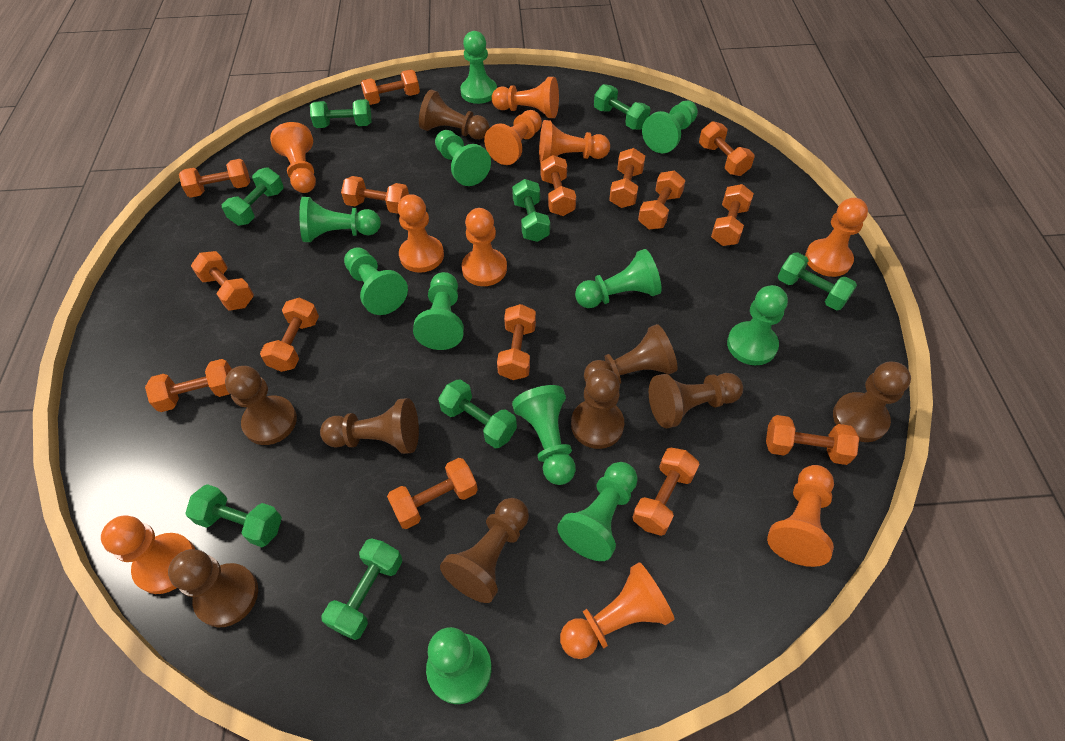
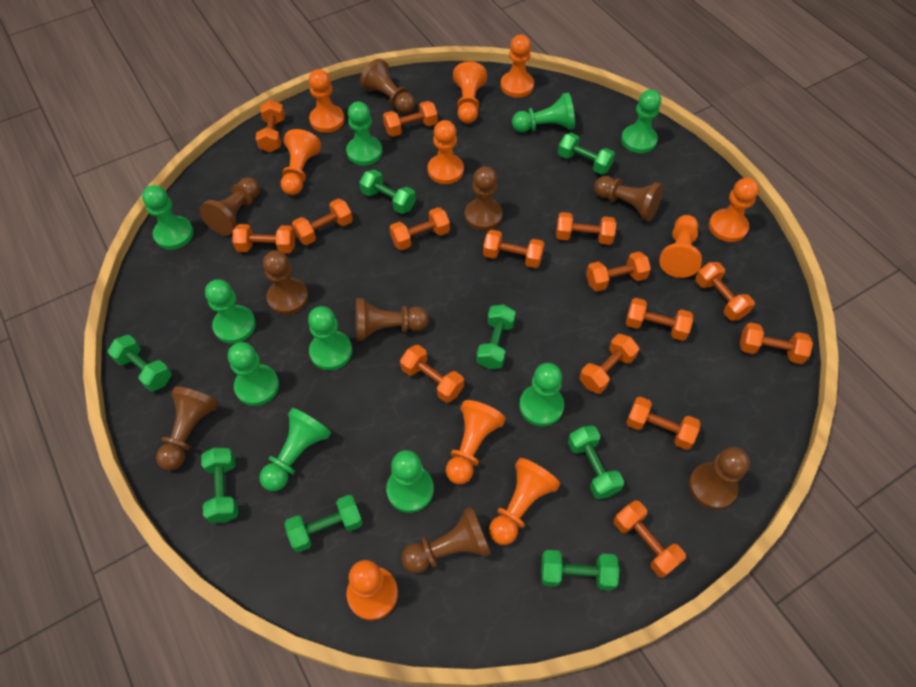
green pawn: 11 -> 10

